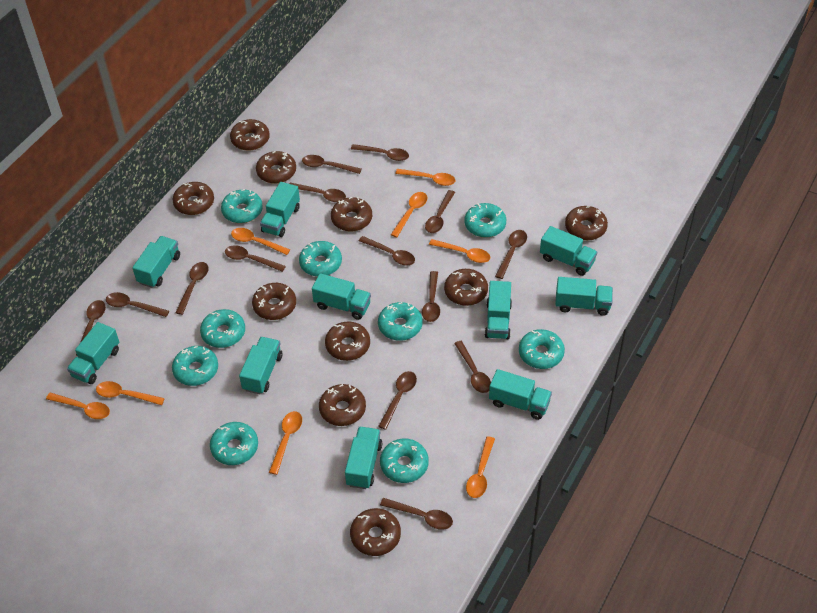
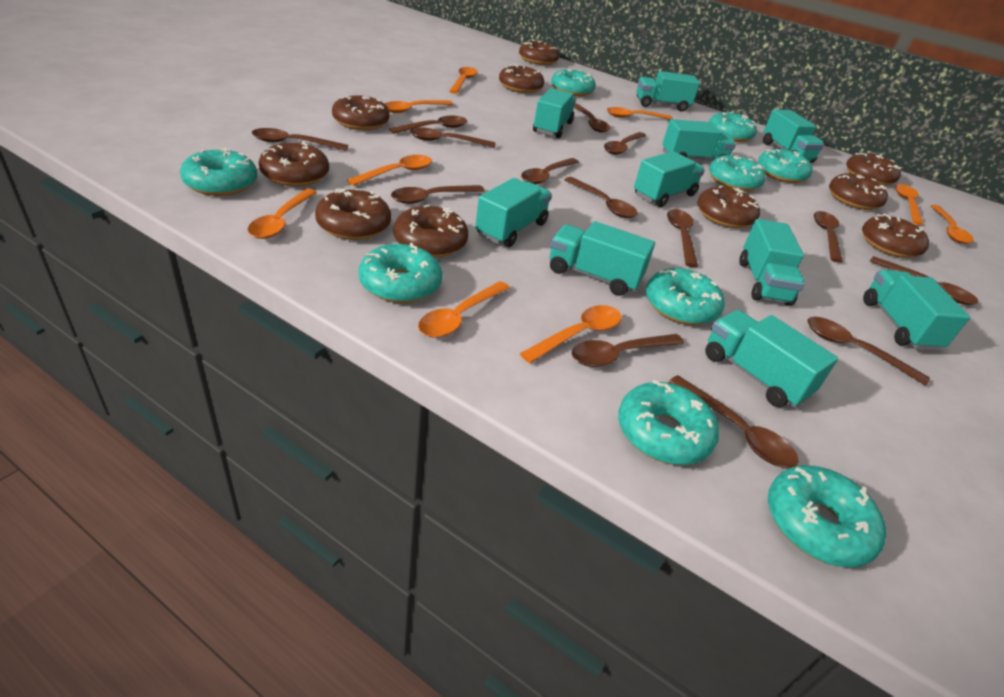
orange spoon: 8 -> 9

